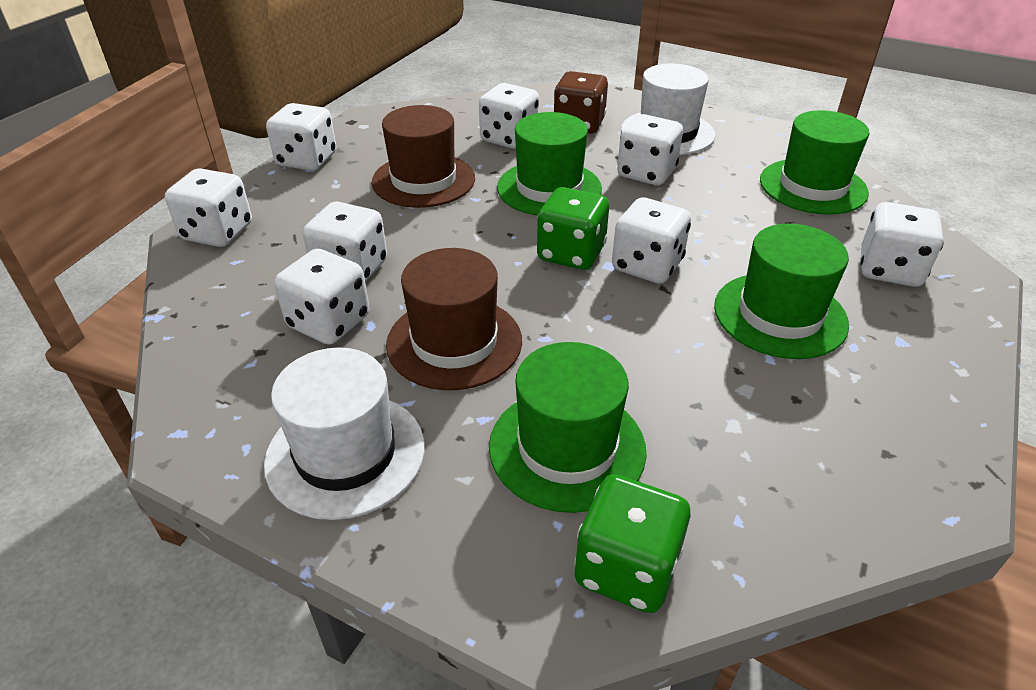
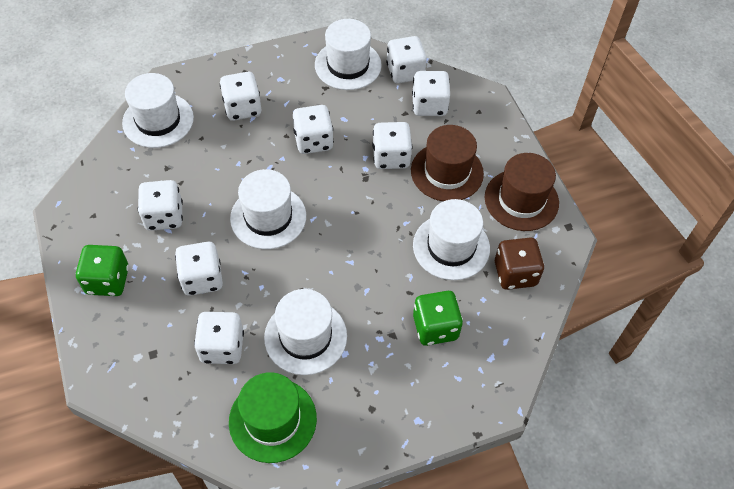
green hat: 4 -> 1
white hat: 2 -> 5

